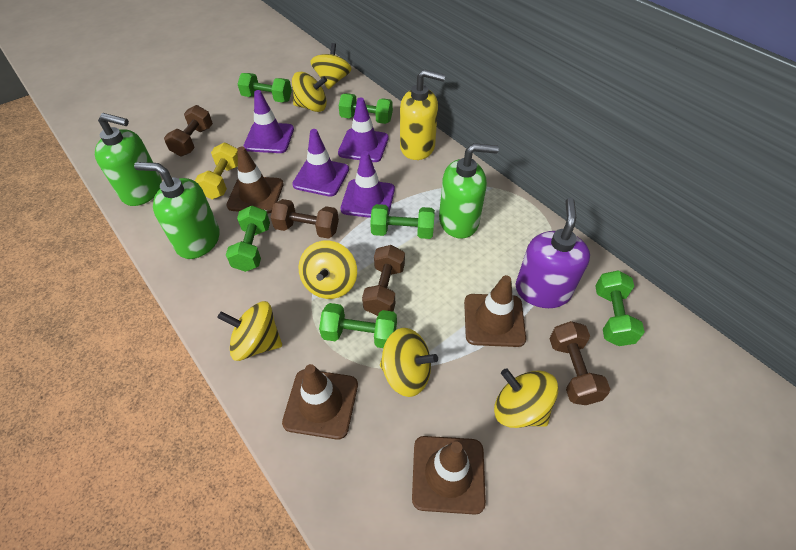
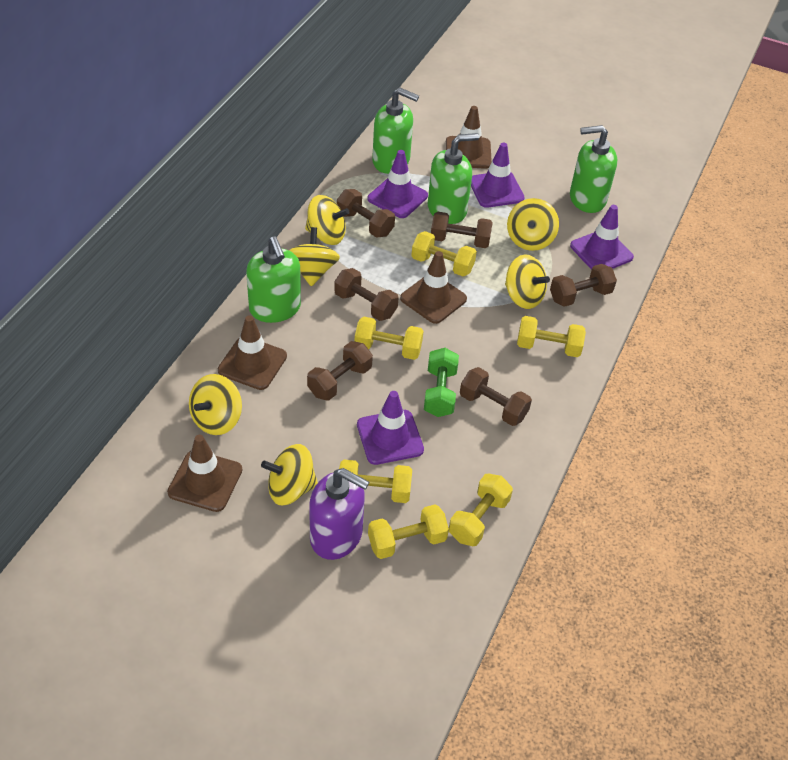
brown dumbbell: 4 -> 6
green dumbbell: 6 -> 1
green soap dispenser: 3 -> 4
yellow dumbbell: 1 -> 6
yellow soap dispenser: 1 -> 0

